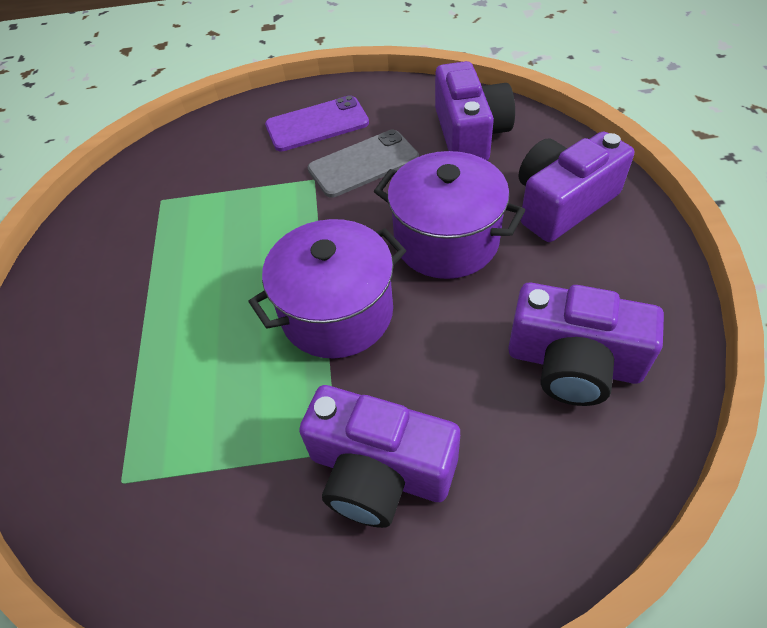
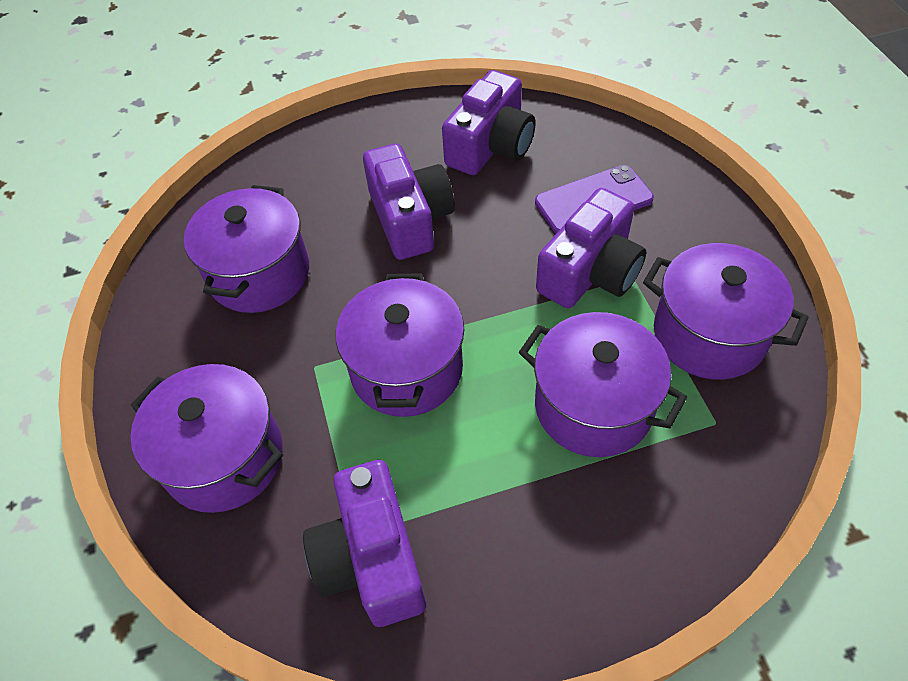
grey phone: 1 -> 0
purple pot: 2 -> 5

